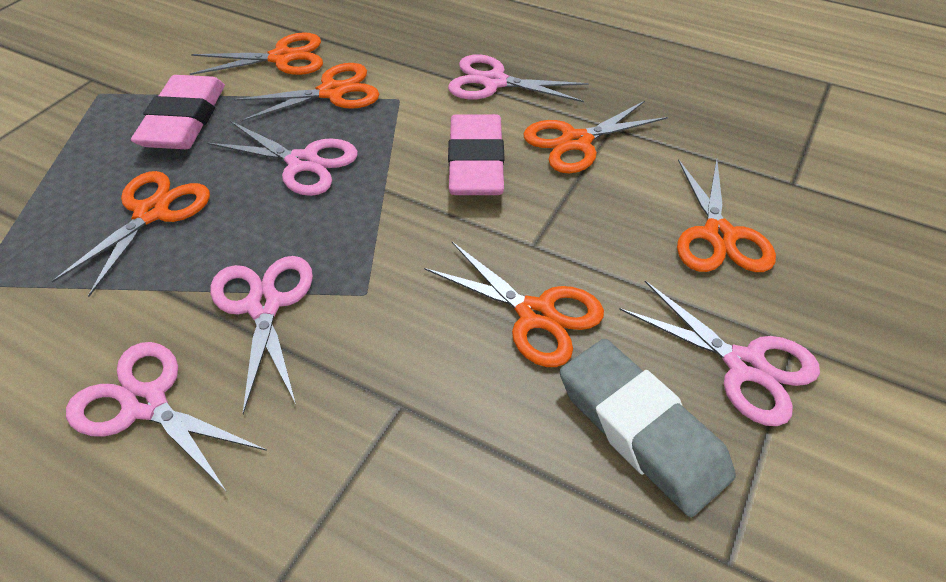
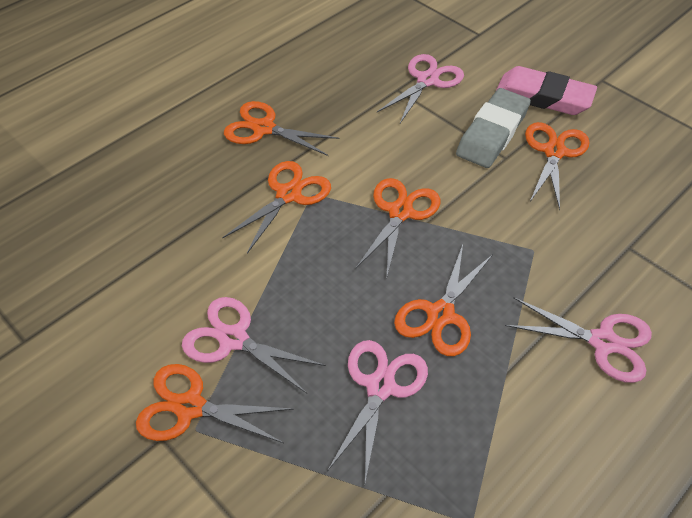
pink eraser: 2 -> 1
pink scissors: 5 -> 4

